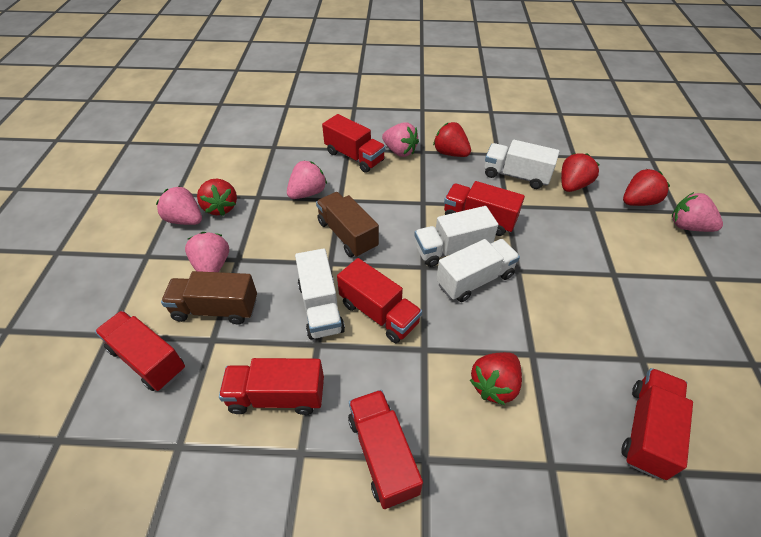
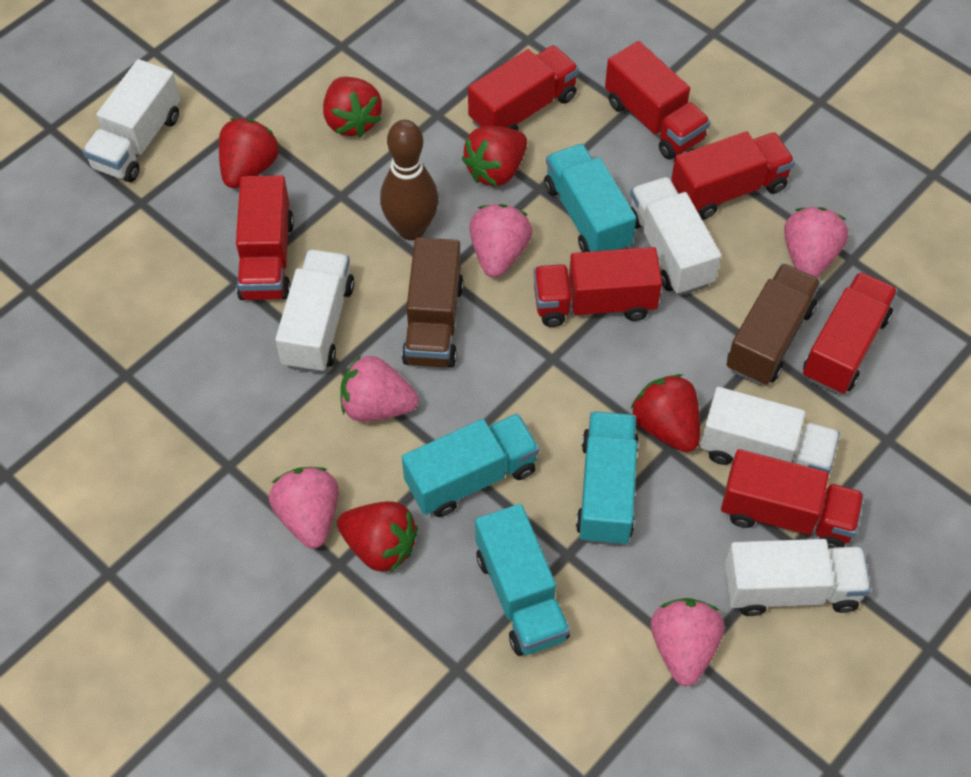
brown bowling pin: 0 -> 1
turquoise truck: 0 -> 4
white truck: 4 -> 5

